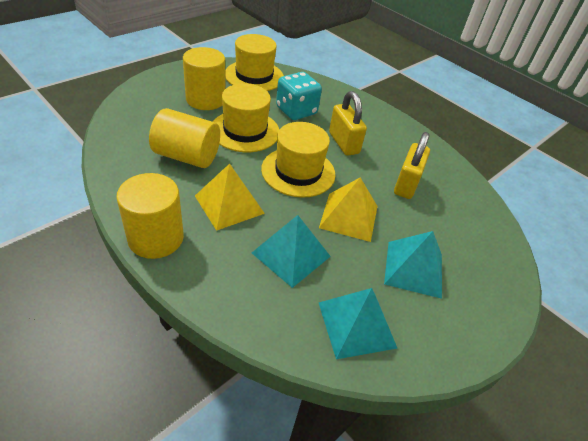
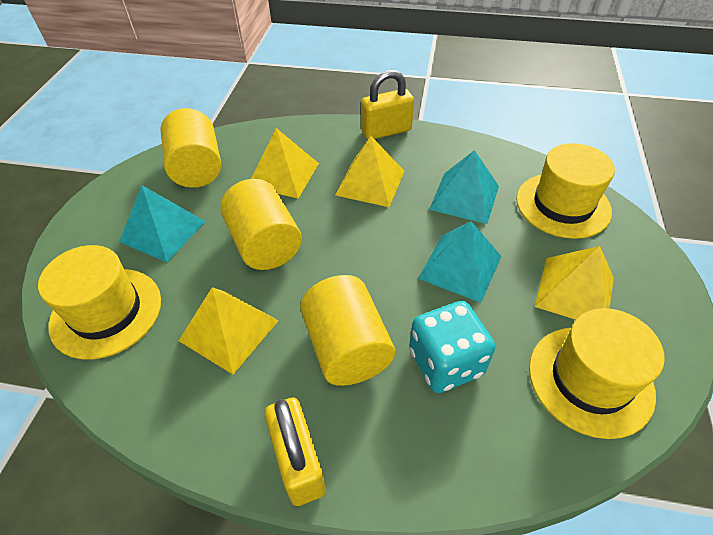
yellow pyramid: 2 -> 4

